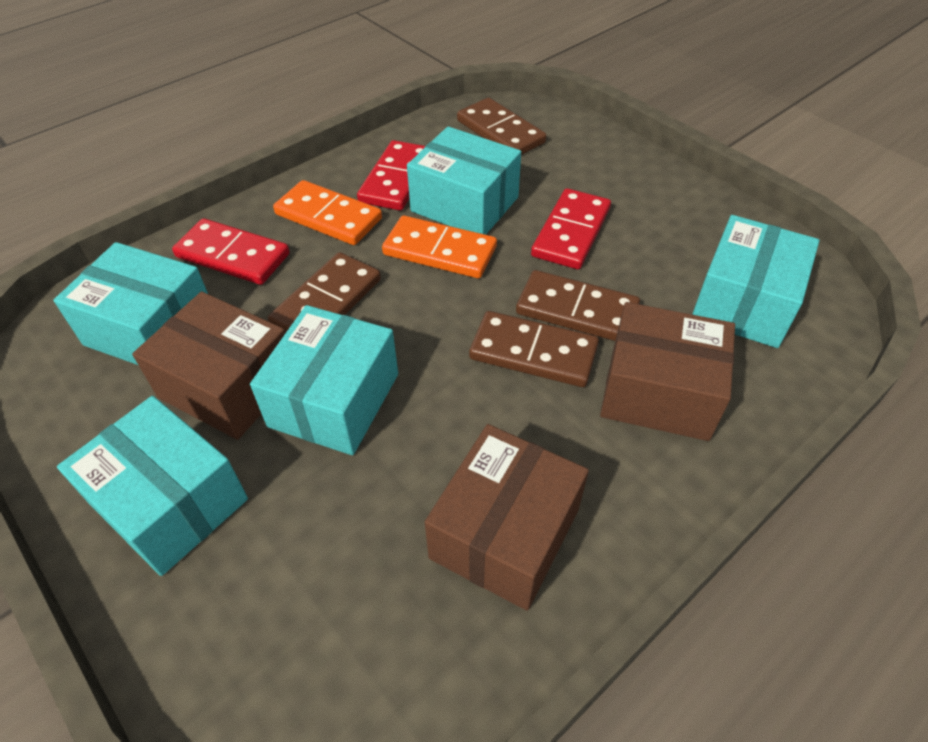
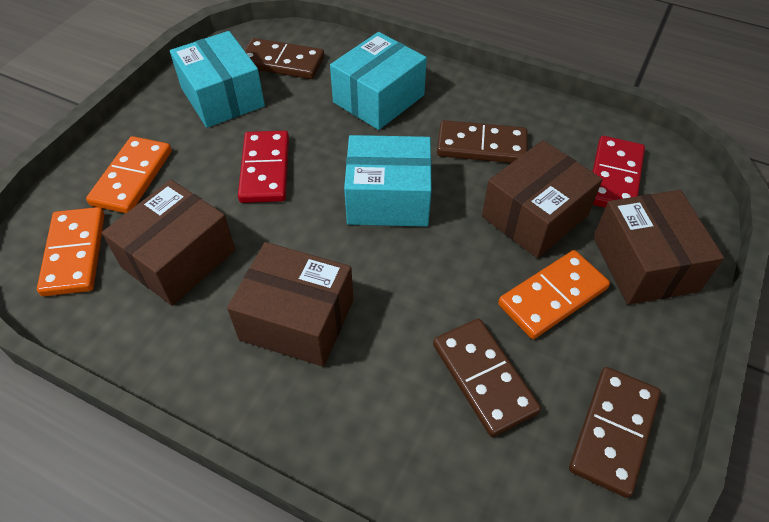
brown box: 3 -> 4
orange domino: 2 -> 3
red domino: 3 -> 2
turquoise box: 5 -> 3

